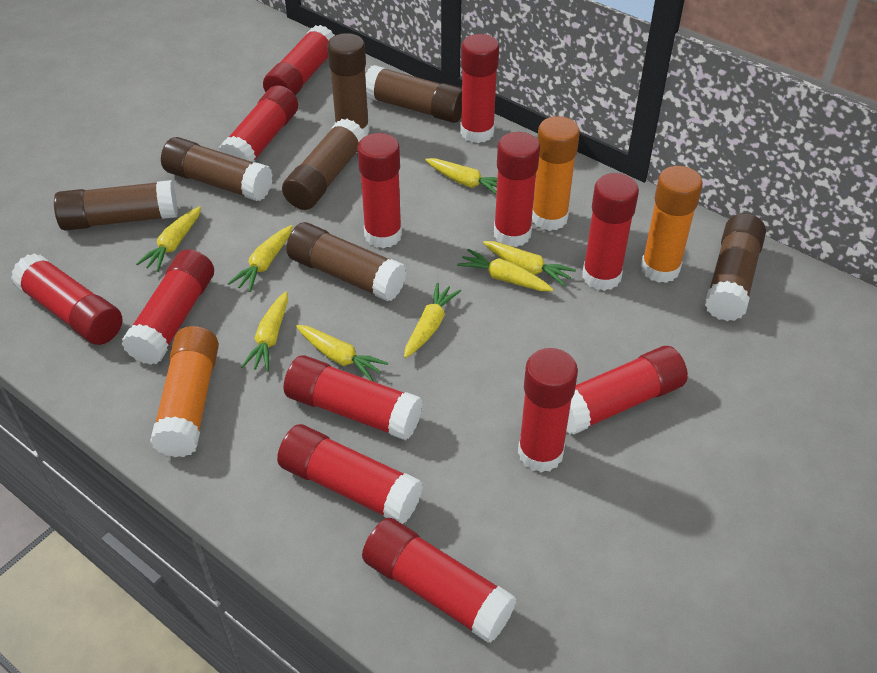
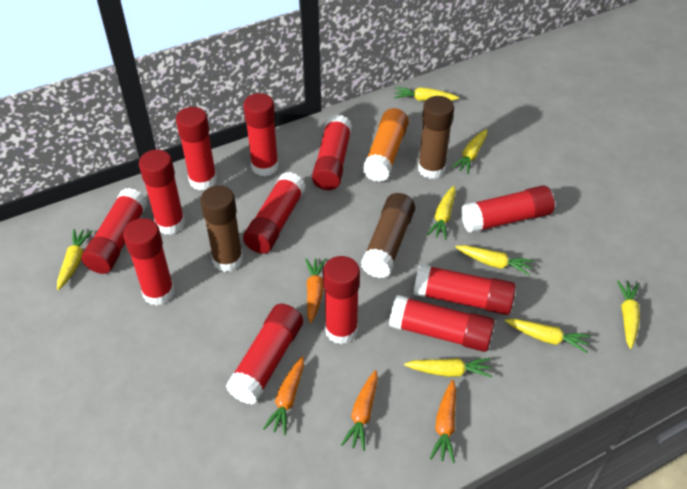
brown glue stick: 7 -> 3
orange carrot: 0 -> 4
orange glue stick: 3 -> 1
red glue stick: 13 -> 12

